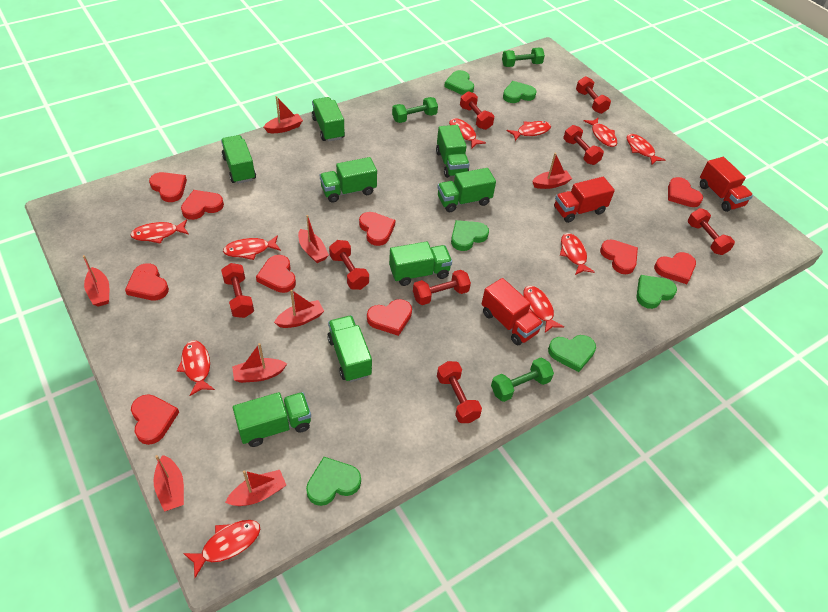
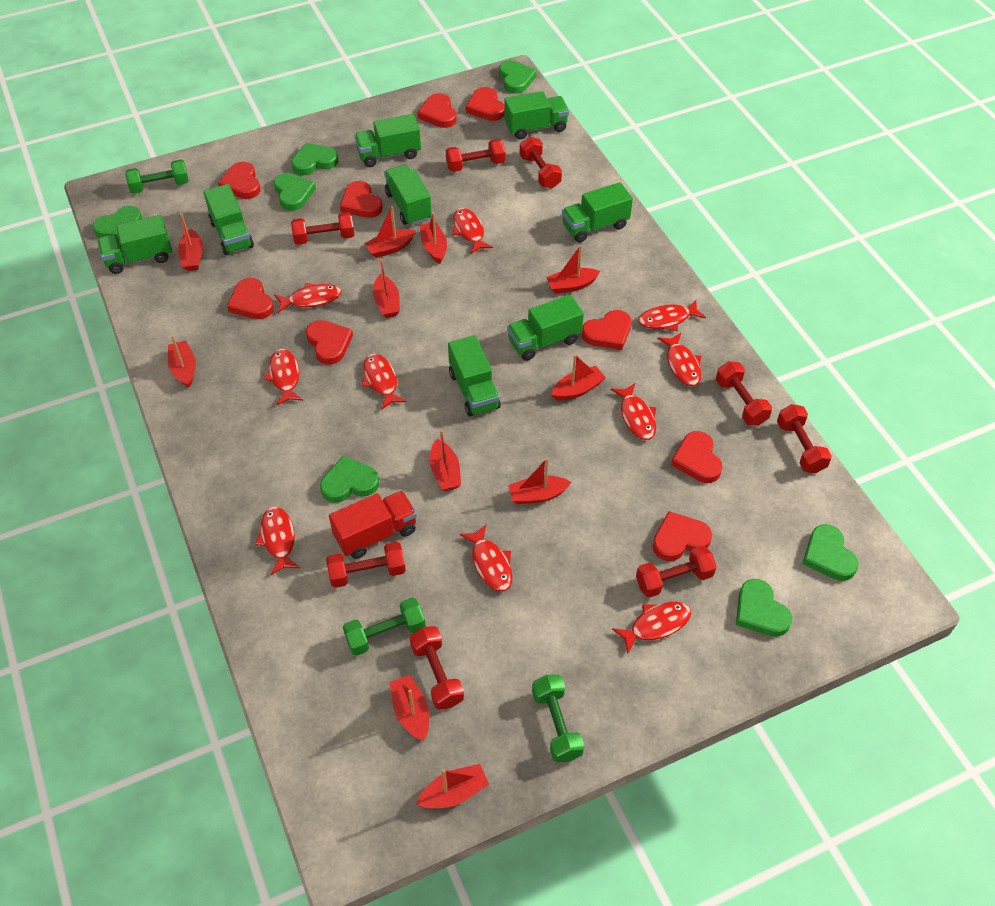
green heart: 6 -> 7
red boat: 8 -> 11
red heart: 10 -> 9
red truck: 3 -> 1

